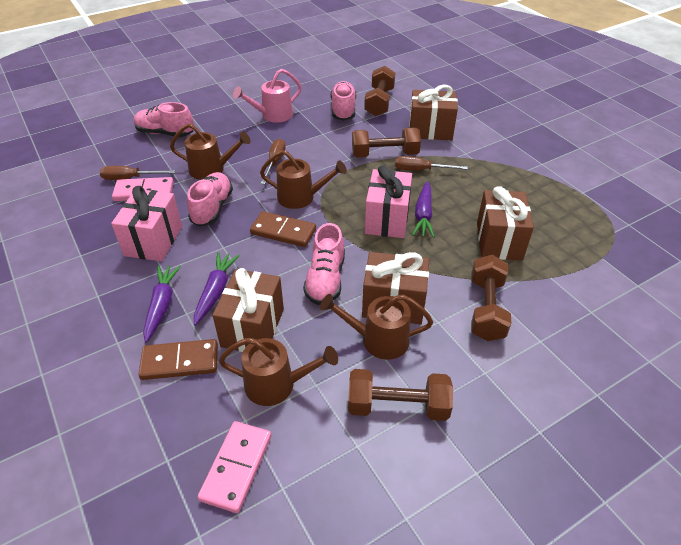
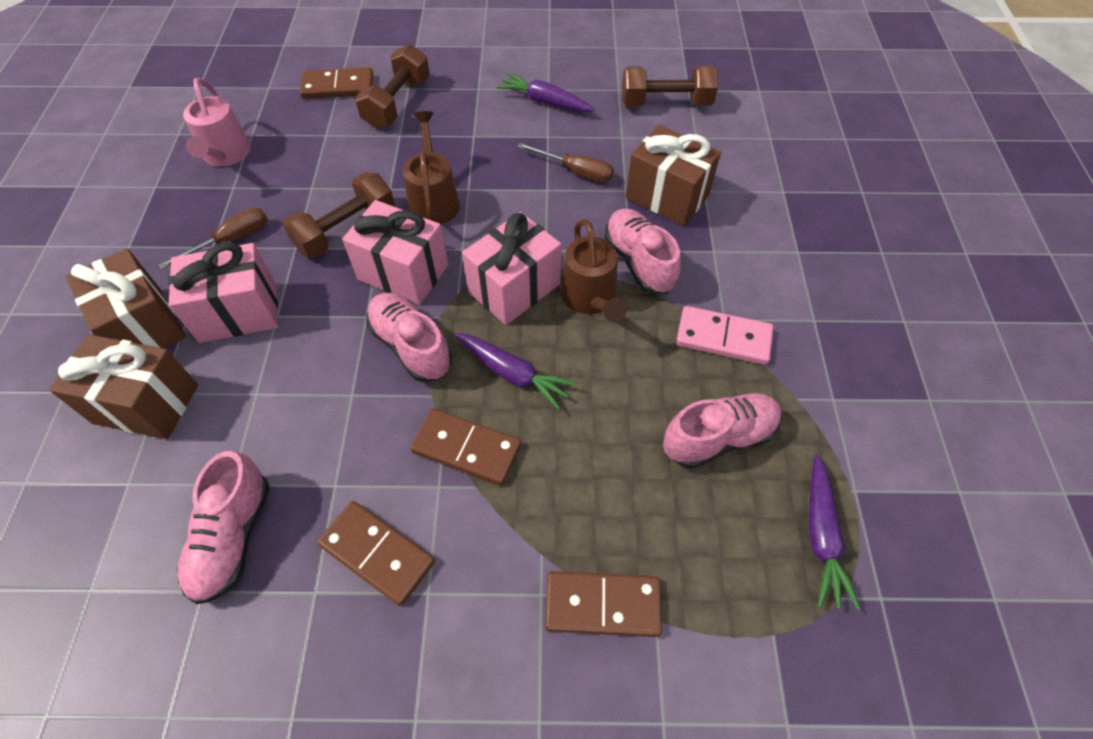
brown domino: 2 -> 4
brown dumbbell: 4 -> 3
brown gift: 4 -> 3
brown screwdriver: 3 -> 2
brown watering can: 4 -> 2
pink domino: 2 -> 1
pink gift: 2 -> 3

